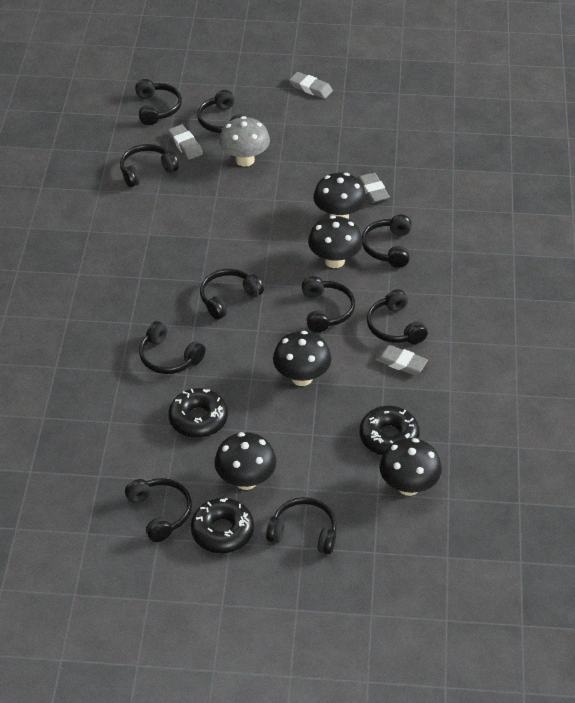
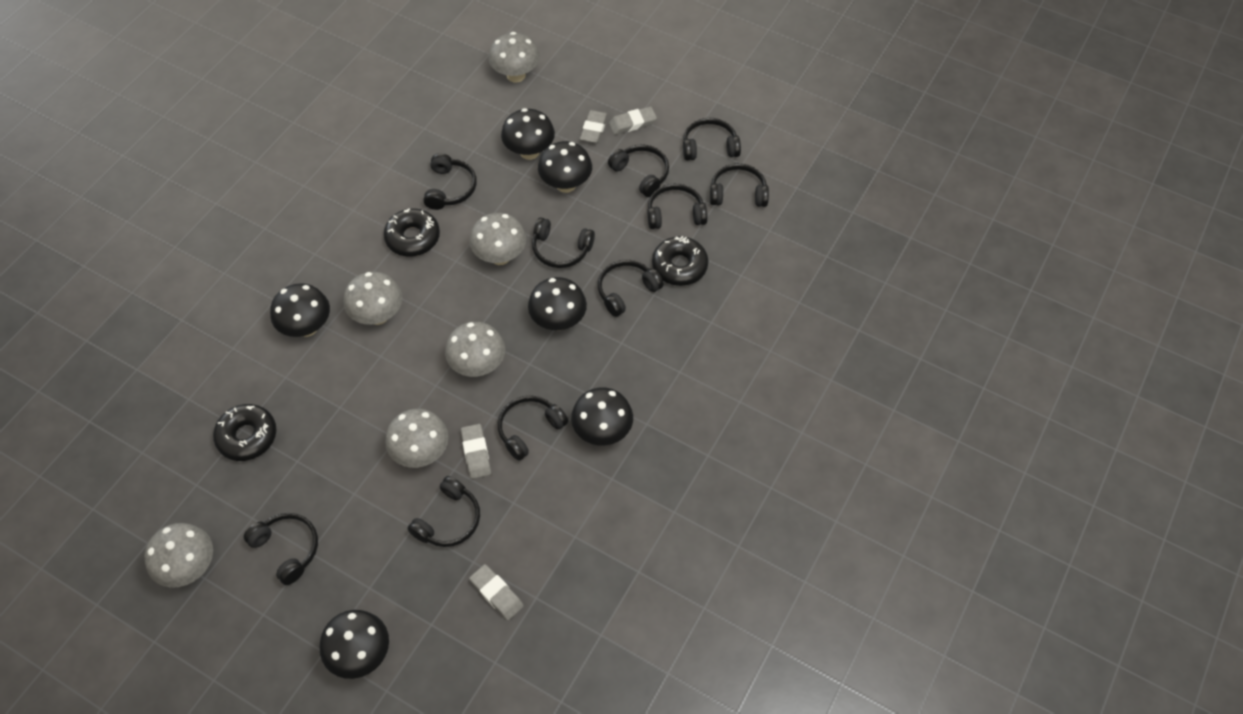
black mushroom: 5 -> 6
grey mushroom: 1 -> 6

